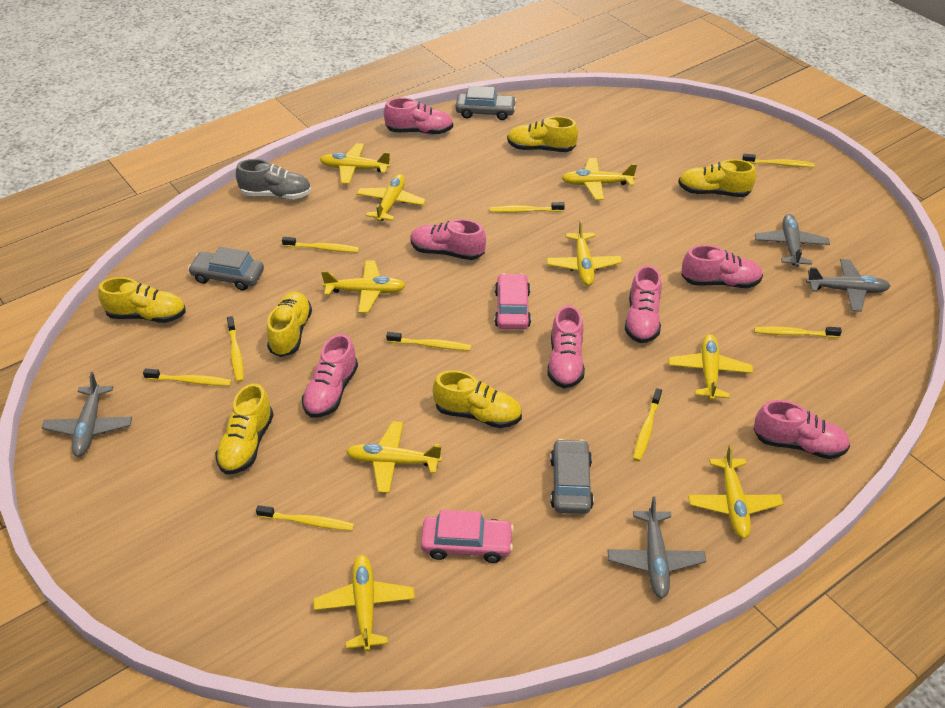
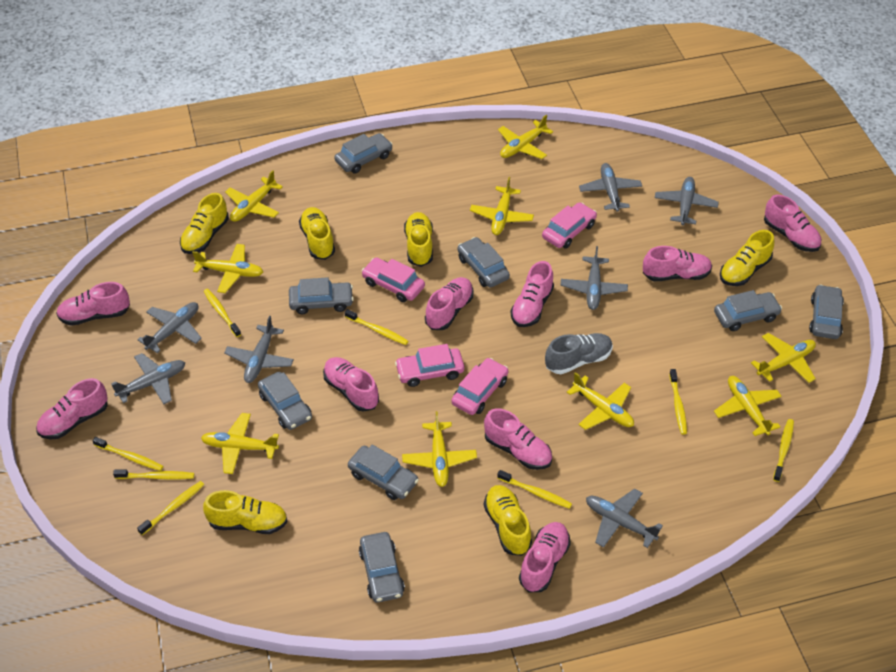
grey car: 3 -> 8
grey plane: 4 -> 7
pink car: 2 -> 4
pink shoe: 7 -> 9
yellow toothbrush: 9 -> 8

